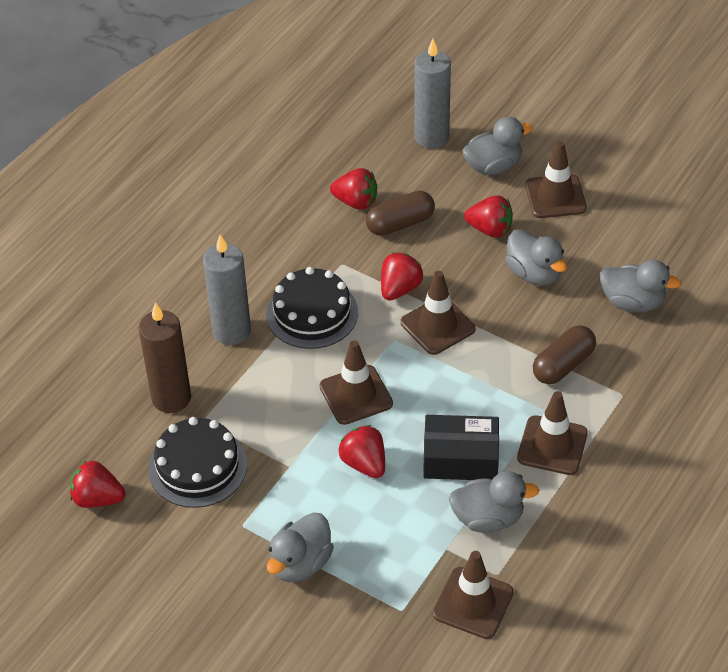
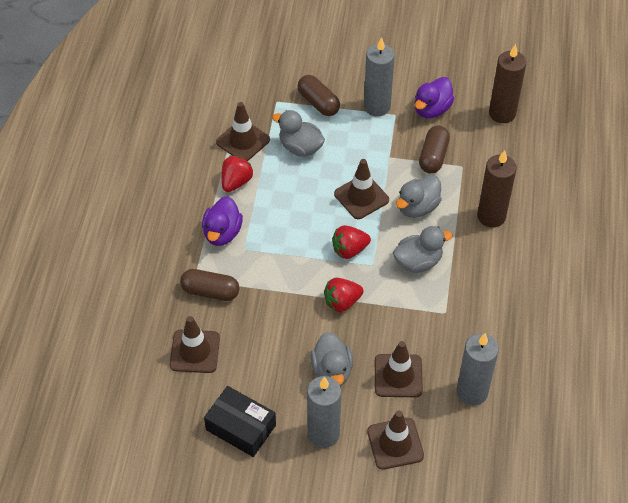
black cake: 2 -> 0
brown candle: 1 -> 2
brown capsule: 2 -> 3
grey candle: 2 -> 3
grey duck: 5 -> 4
purple duck: 0 -> 2
red strawberry: 5 -> 3

